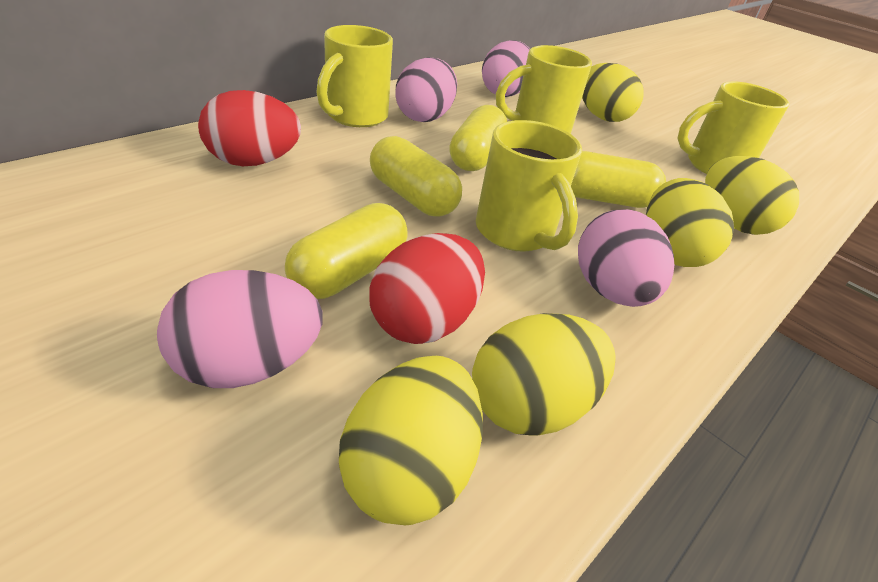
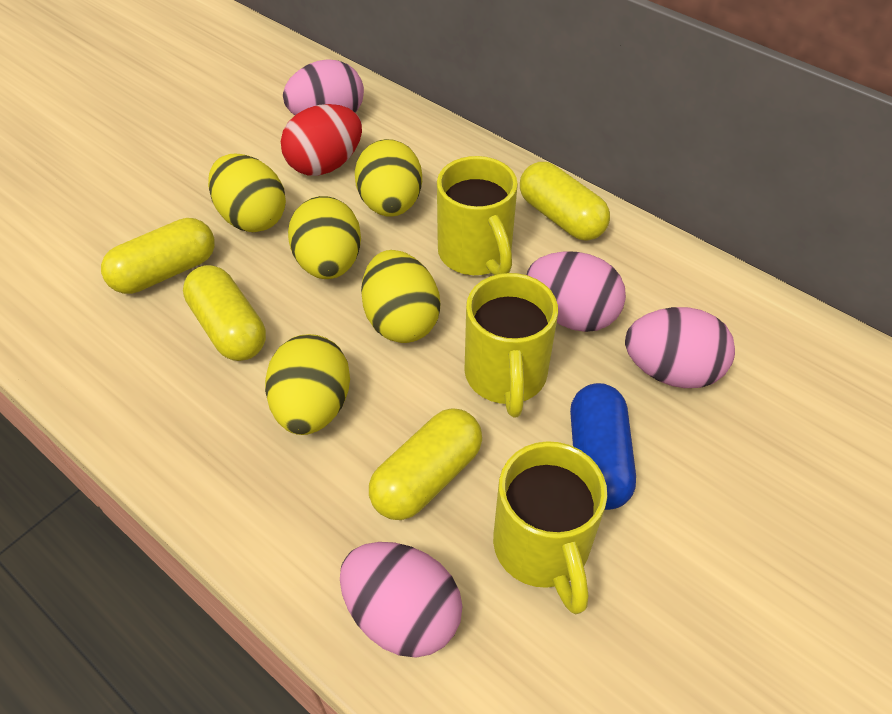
blue capsule: 0 -> 1
red egg: 2 -> 1
yellow mug: 4 -> 3

